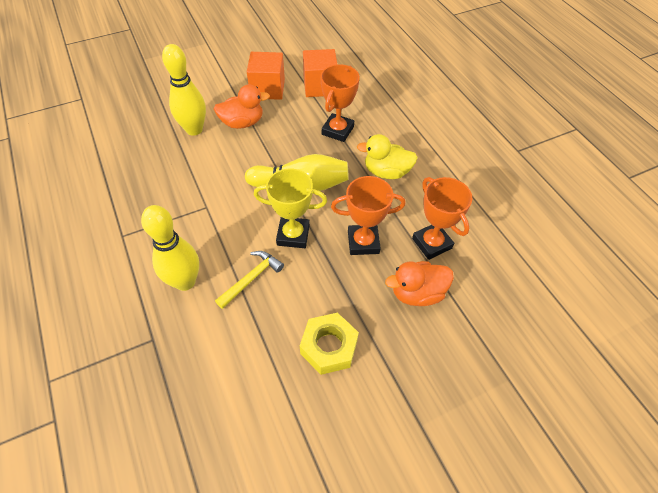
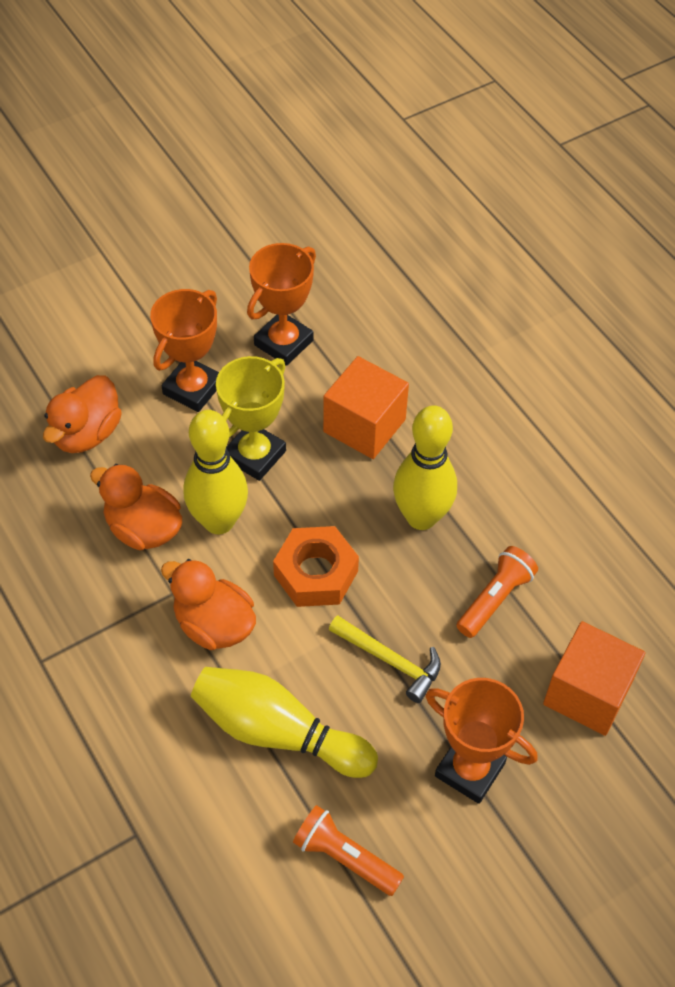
orange duck: 2 -> 3
orange flashlight: 0 -> 2
orange nut: 0 -> 1
yellow duck: 1 -> 0
yellow nut: 1 -> 0

